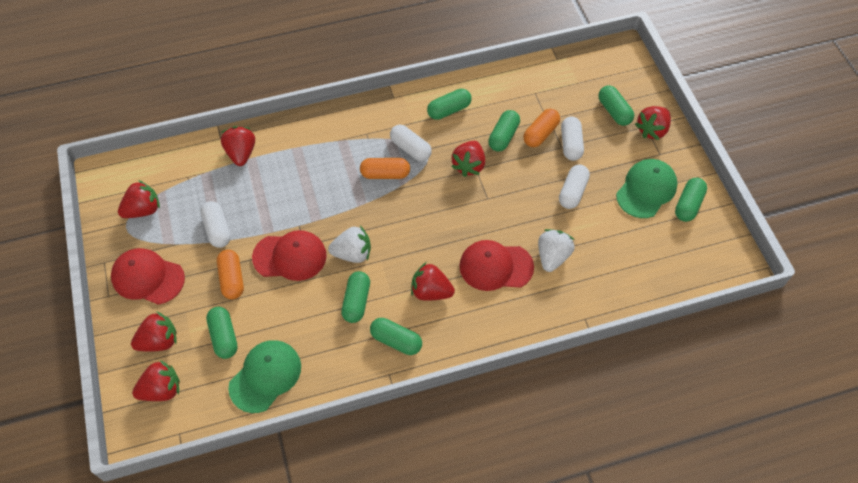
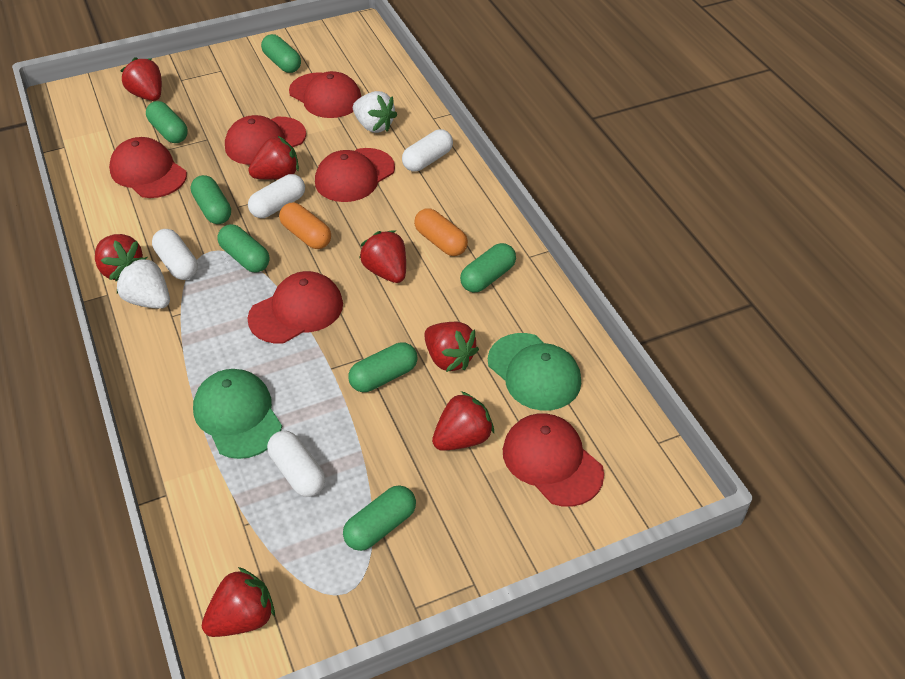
orange capsule: 3 -> 2
red cap: 3 -> 6

